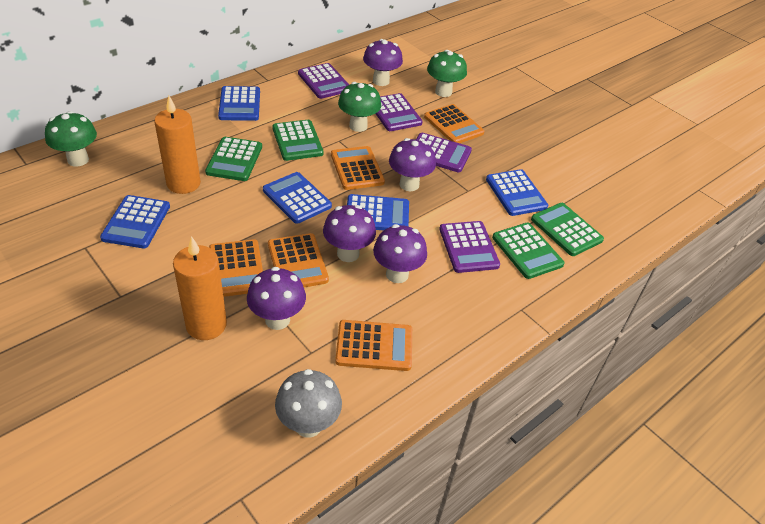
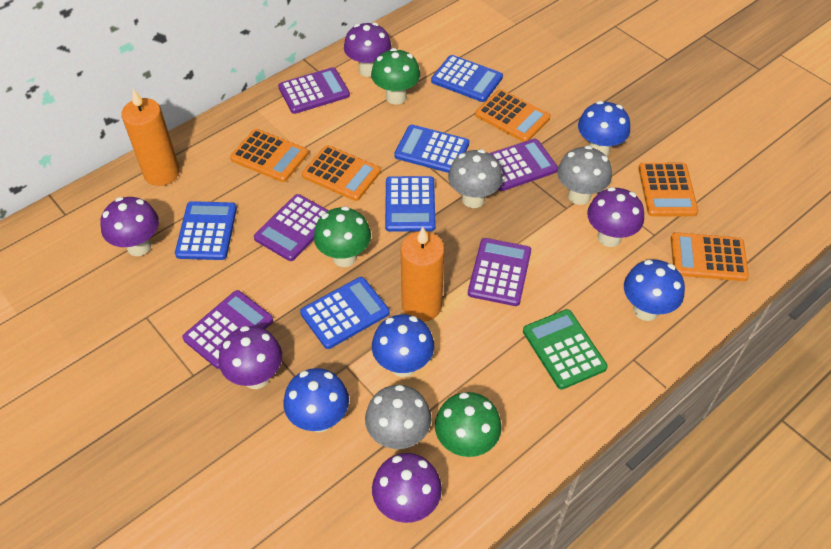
blue mushroom: 0 -> 4
green calculator: 4 -> 1
grey mushroom: 1 -> 3
purple calculator: 4 -> 5

